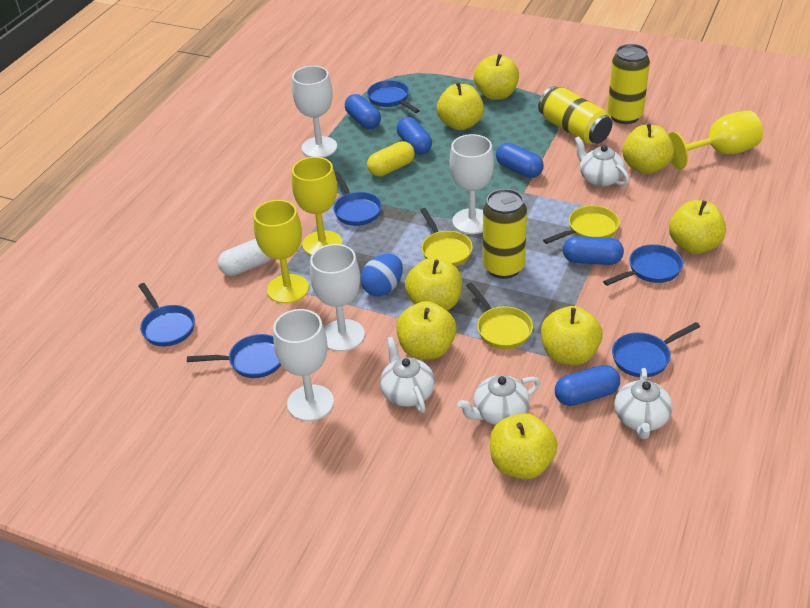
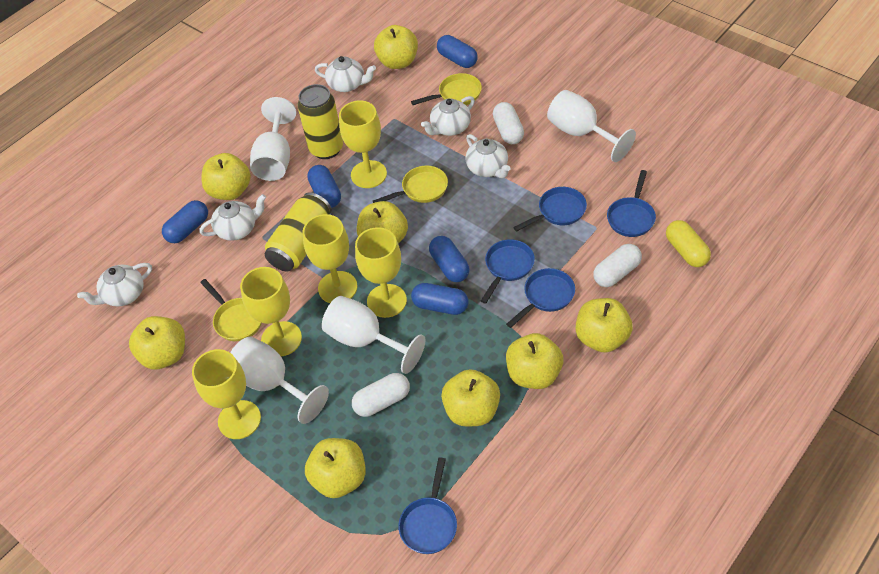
blue egg: 1 -> 0
blue pan: 6 -> 5
white capsule: 1 -> 3
white teapot: 4 -> 5
yellow can: 3 -> 2
yellow goblet: 3 -> 5

